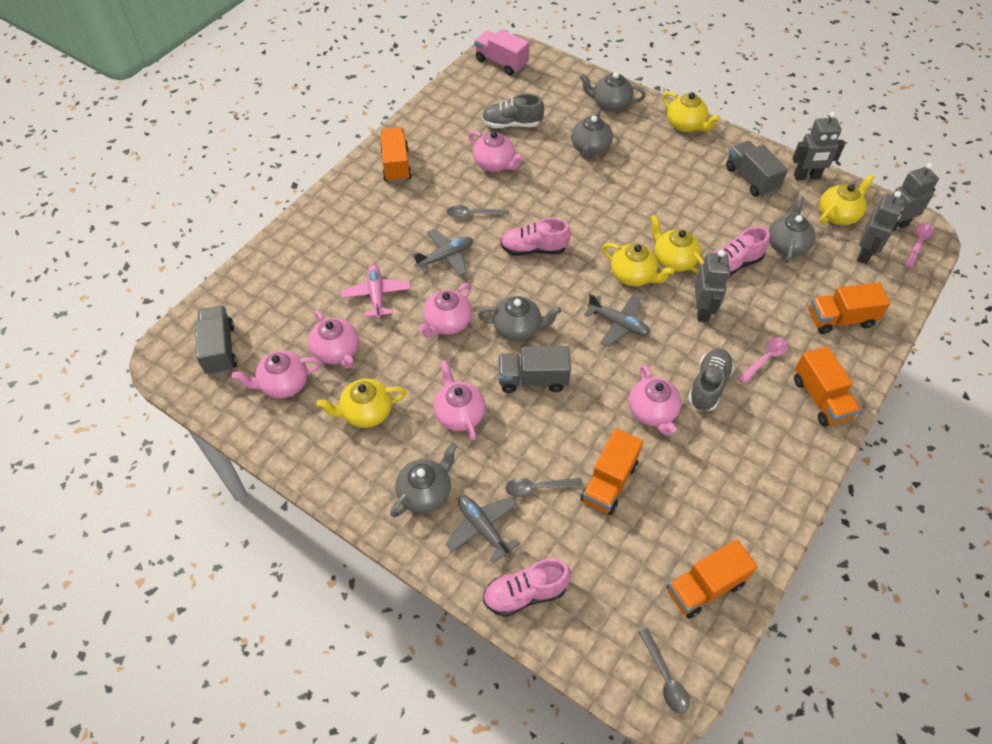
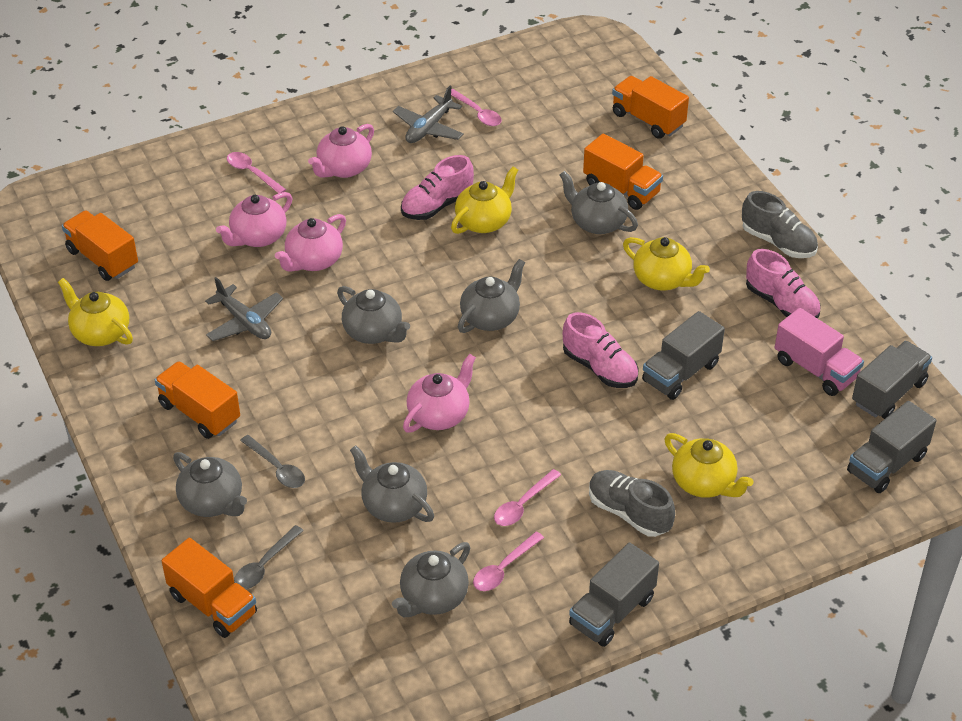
grey plane: 3 -> 2
grey robot: 4 -> 0
grey spoon: 3 -> 2
grey teapot: 5 -> 6
grey truck: 3 -> 4
pink plane: 1 -> 0
pink spoon: 2 -> 4
pink teapot: 6 -> 4
yellow teapot: 5 -> 4

